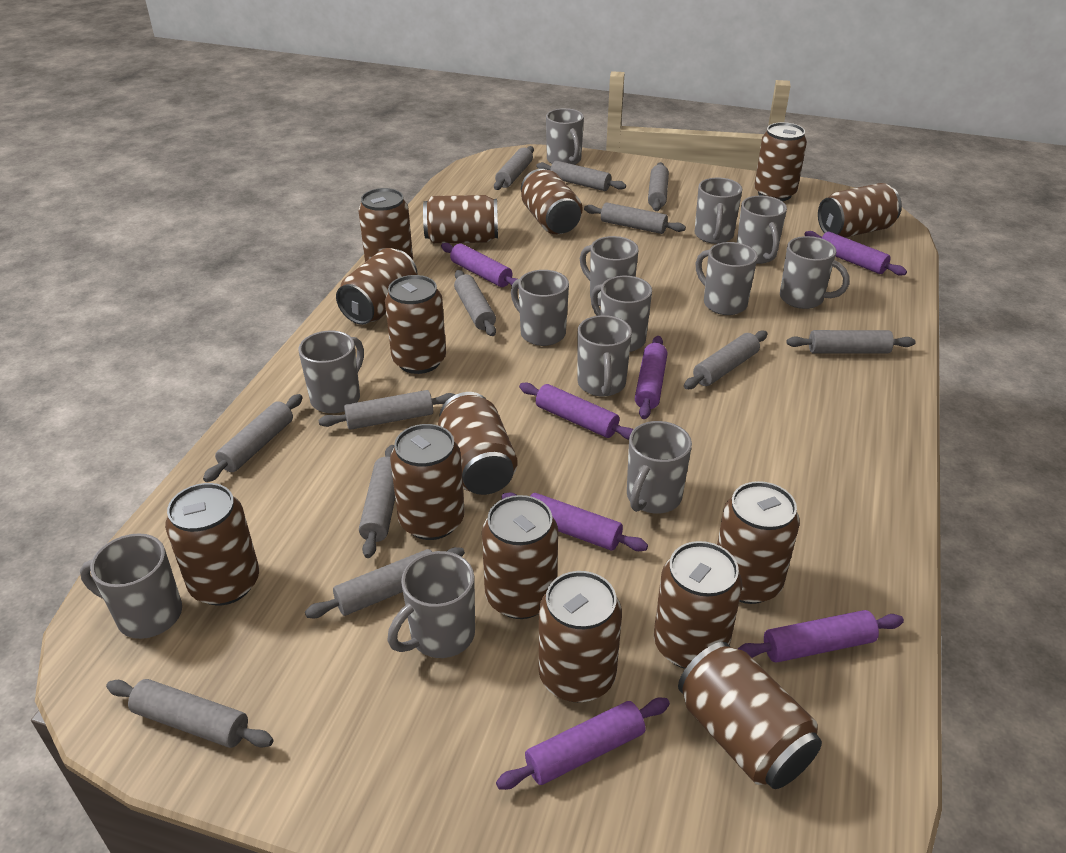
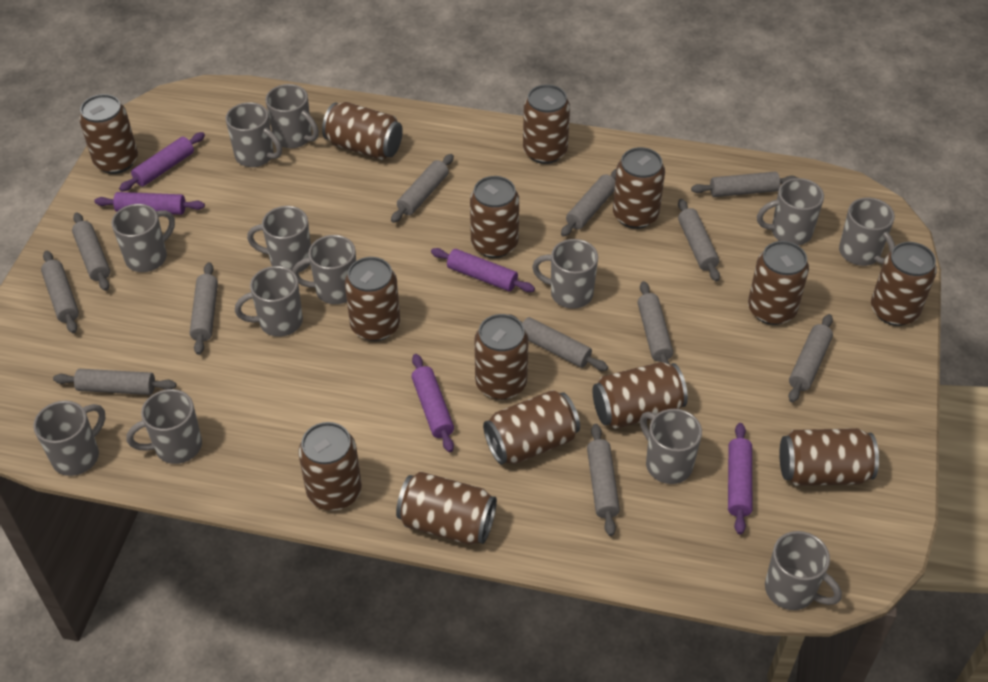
brown can: 15 -> 14
purple rolling pin: 7 -> 5

